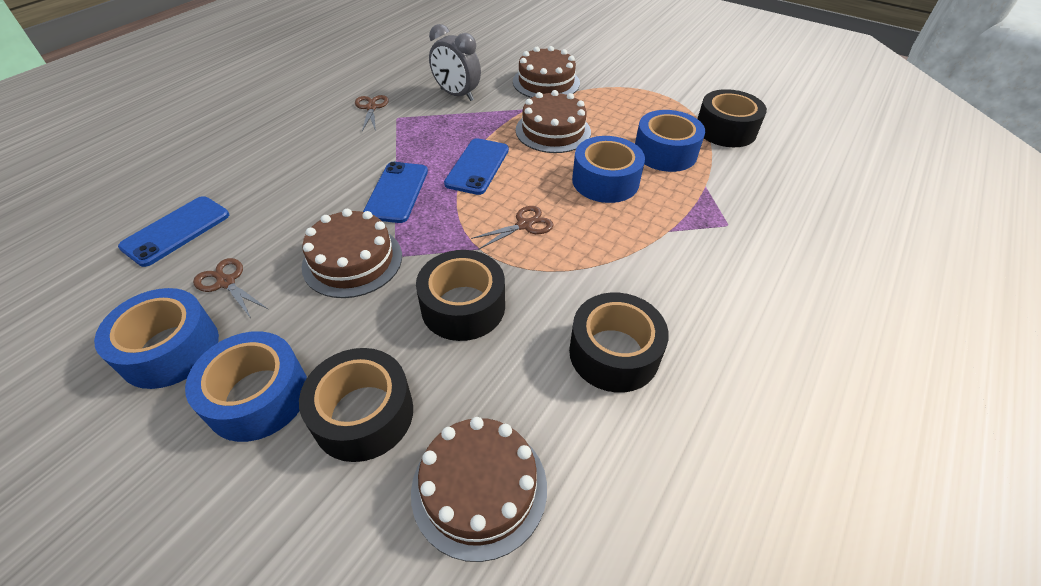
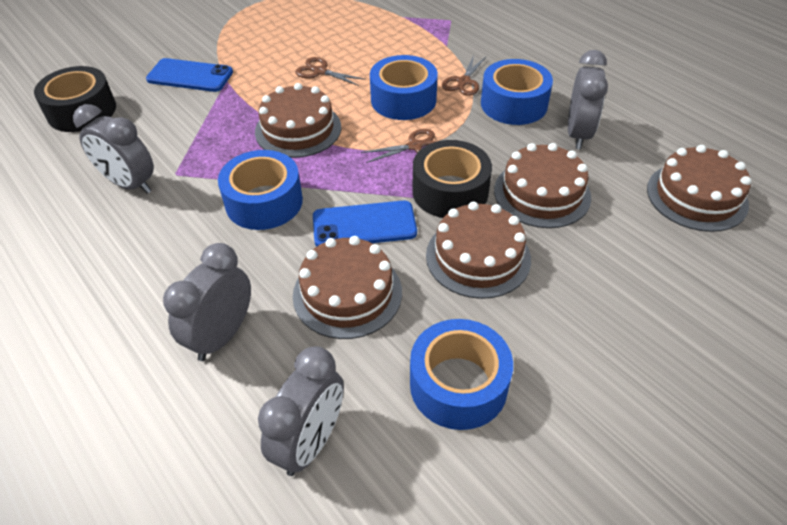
black tape: 4 -> 2
blue phone: 3 -> 2
brown cake: 4 -> 5
grey clock: 1 -> 4

